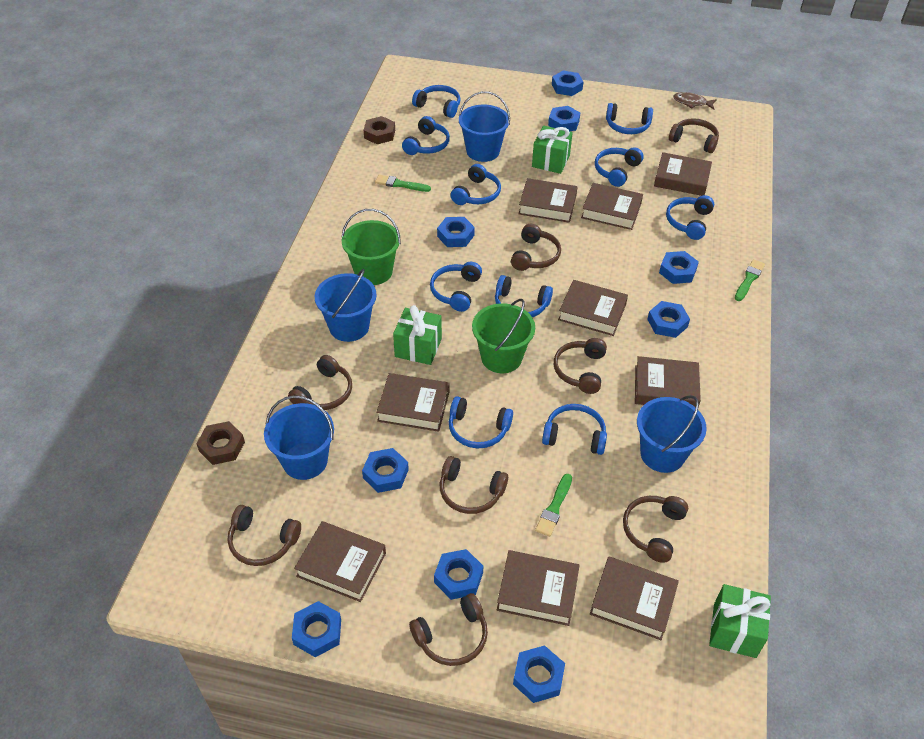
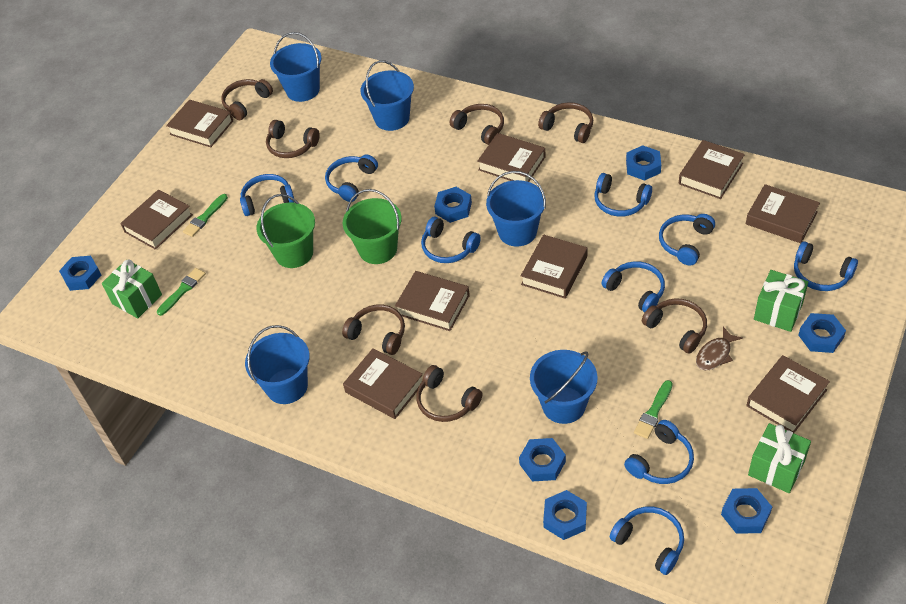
blue bucket: 4 -> 5
blue headphones: 10 -> 9
blue nut: 9 -> 7
brown headphones: 8 -> 7
brown nut: 2 -> 0

